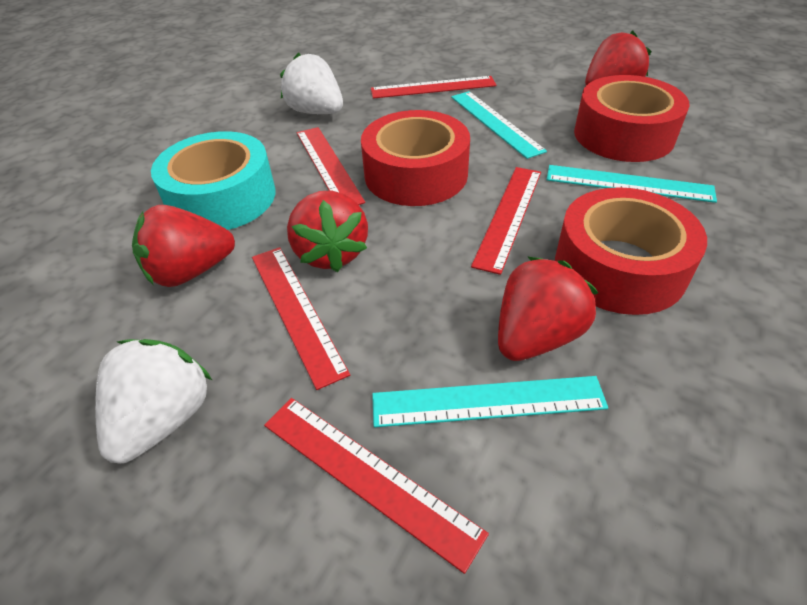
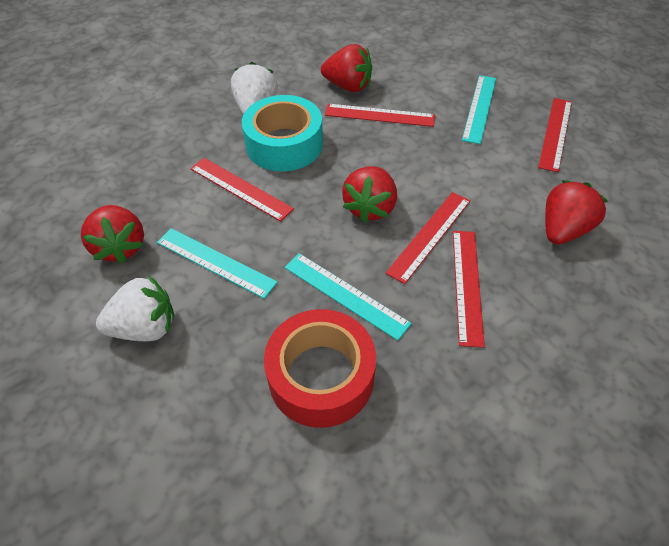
red tape: 3 -> 1

